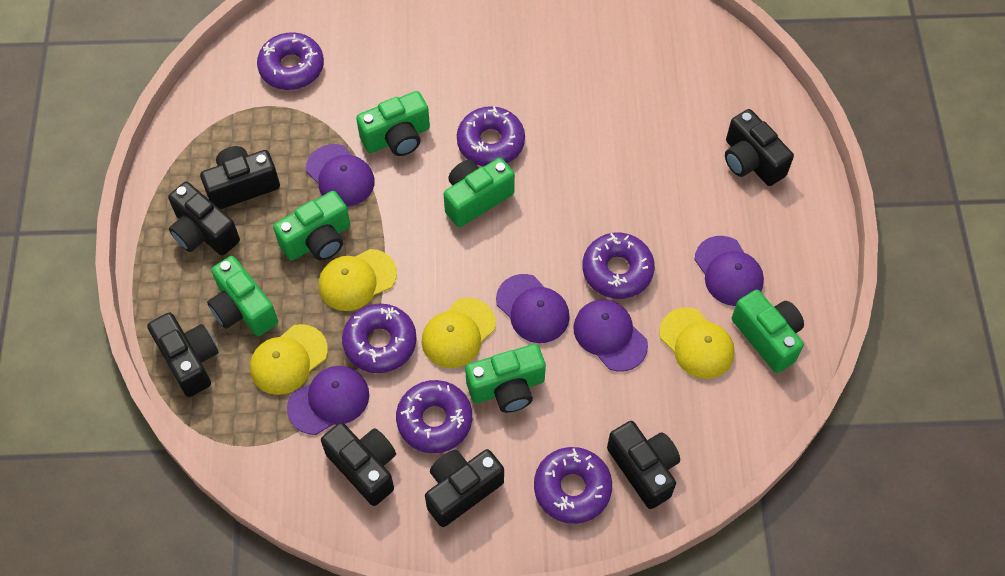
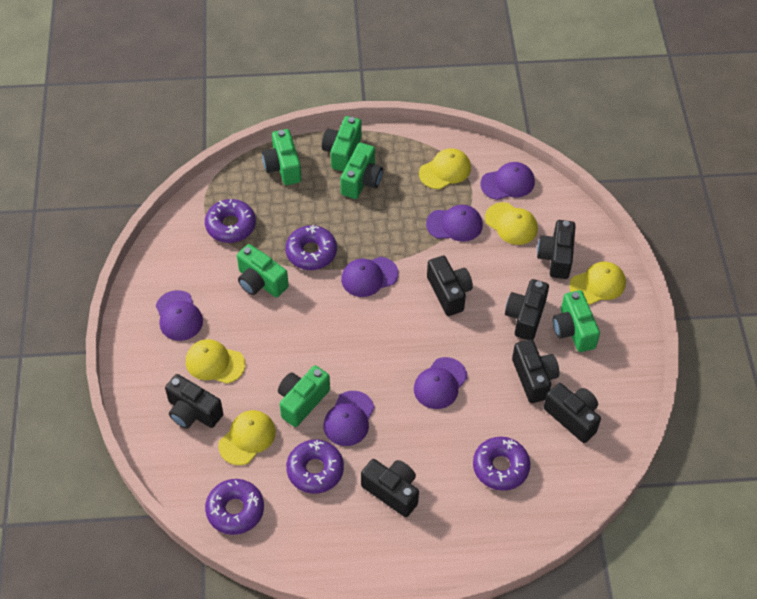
purple cap: 5 -> 6
purple donut: 6 -> 5
yellow cap: 4 -> 5

